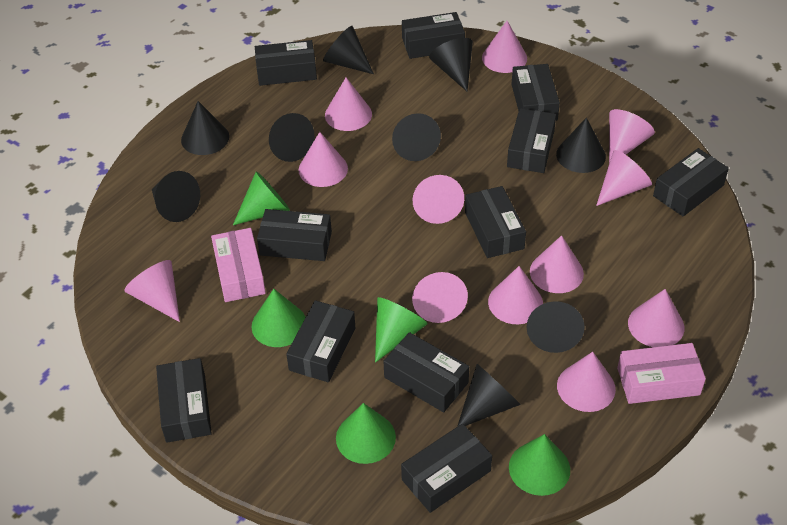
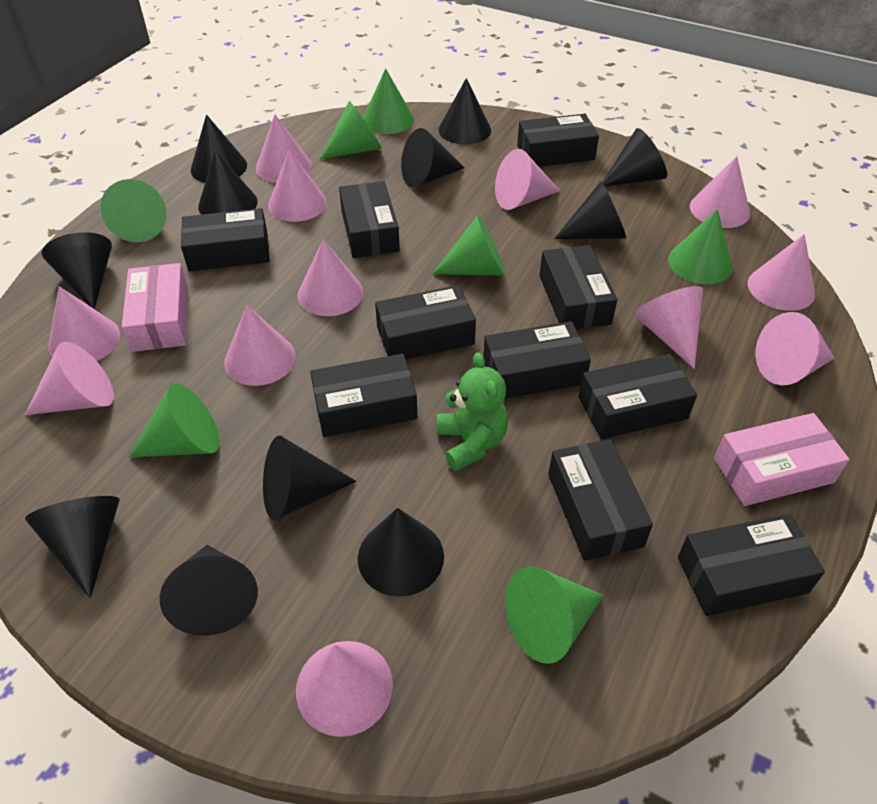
black box: 11 -> 10
black cone: 9 -> 11
green cone: 5 -> 7
green teddy bear: 0 -> 1

